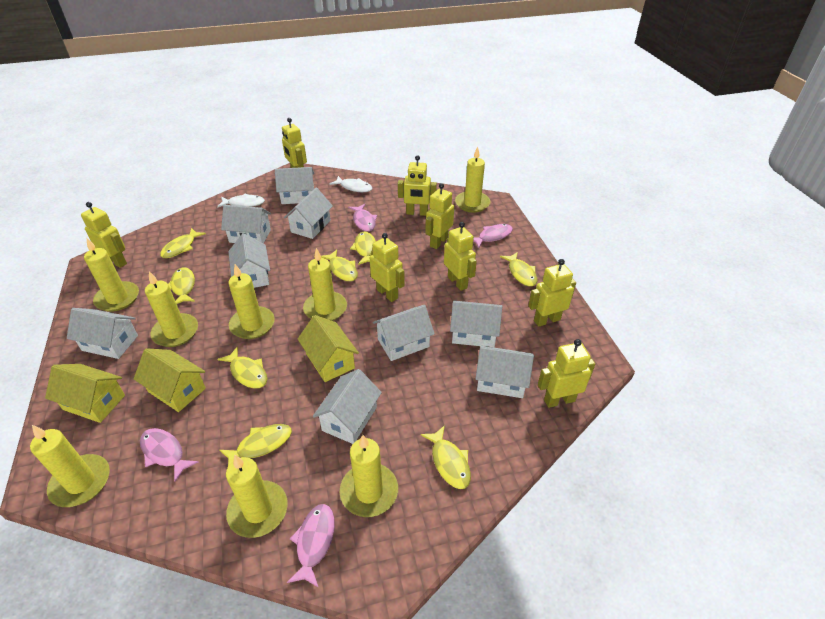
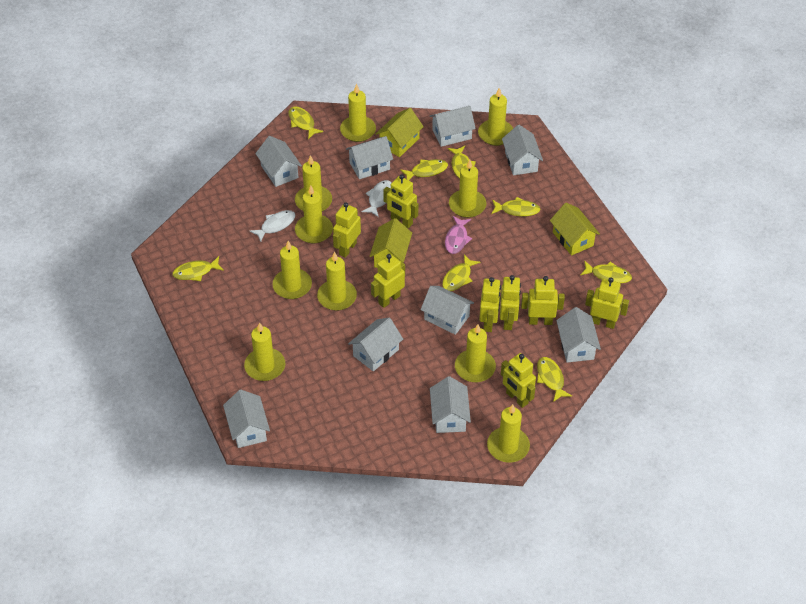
pink fish: 4 -> 1
yellow candle: 8 -> 10

